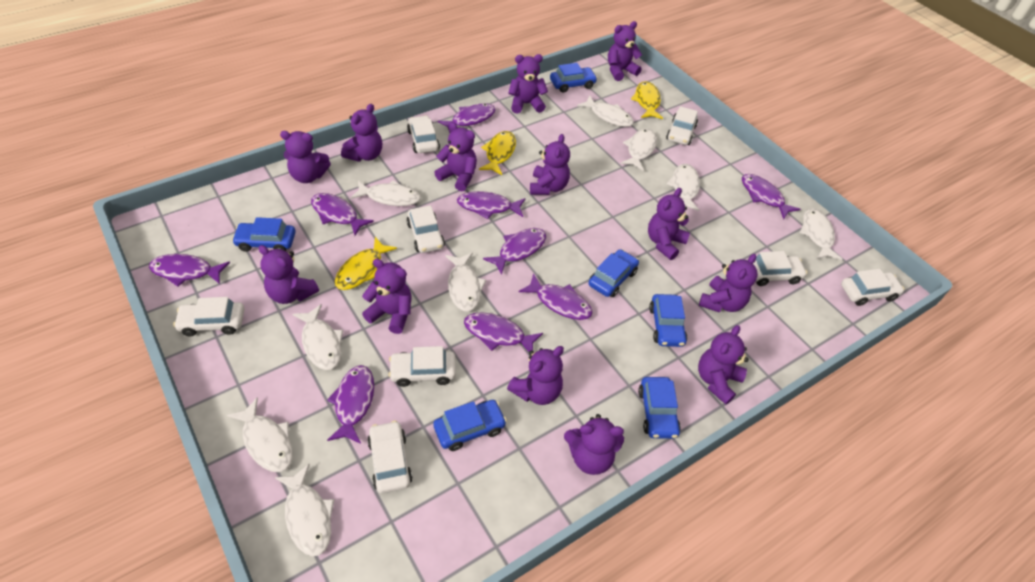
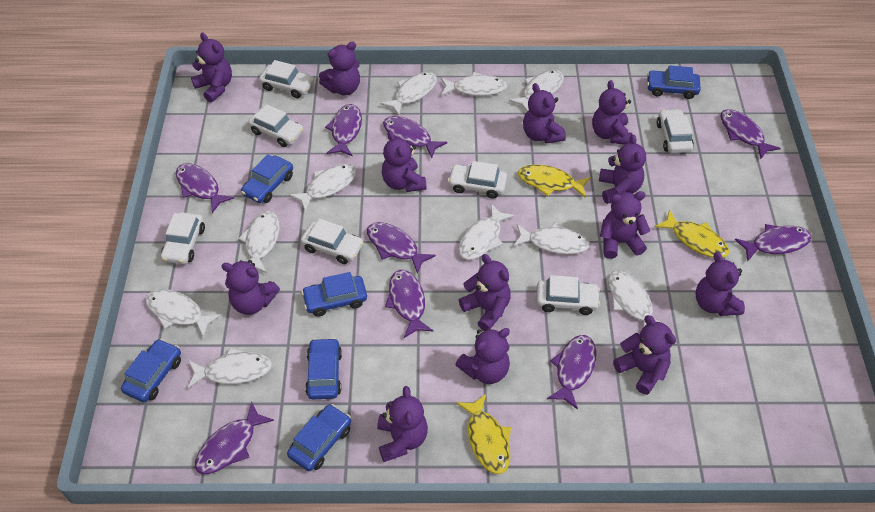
white car: 8 -> 7
white fish: 9 -> 10

